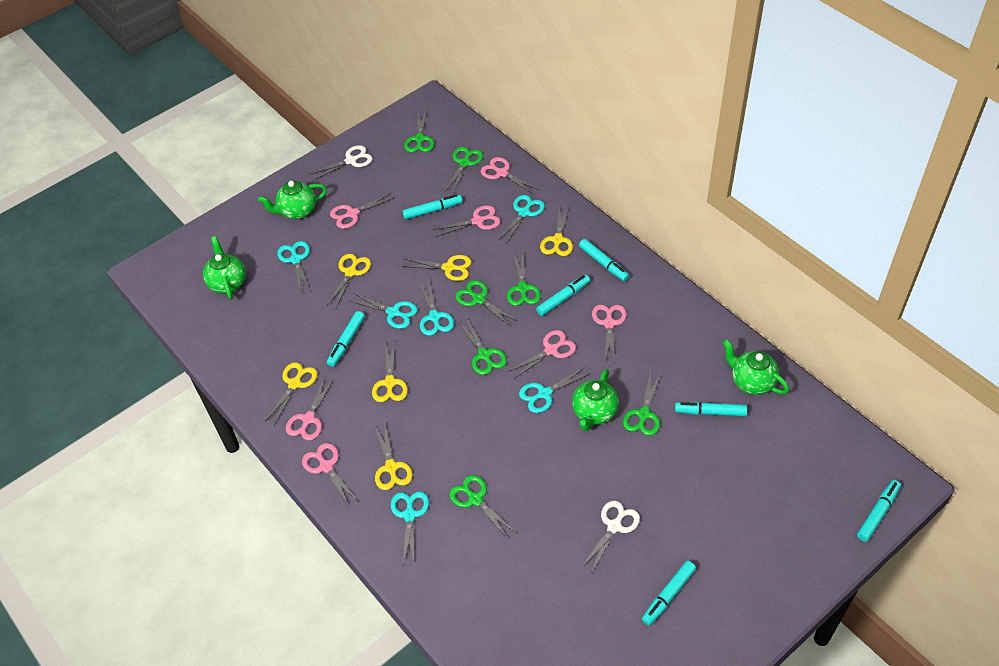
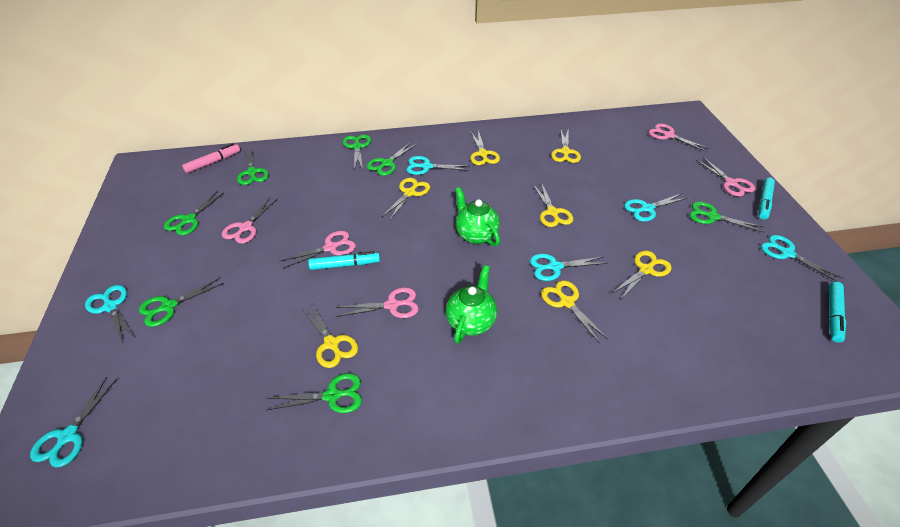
green teapot: 4 -> 2
pink marker: 0 -> 1
pink scissors: 7 -> 5
turquoise marker: 7 -> 3
white scissors: 2 -> 0
yellow scissors: 6 -> 7

